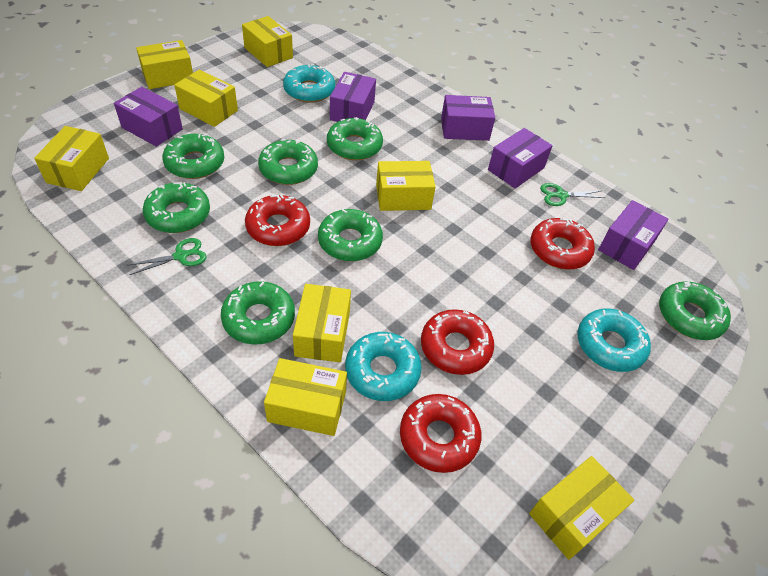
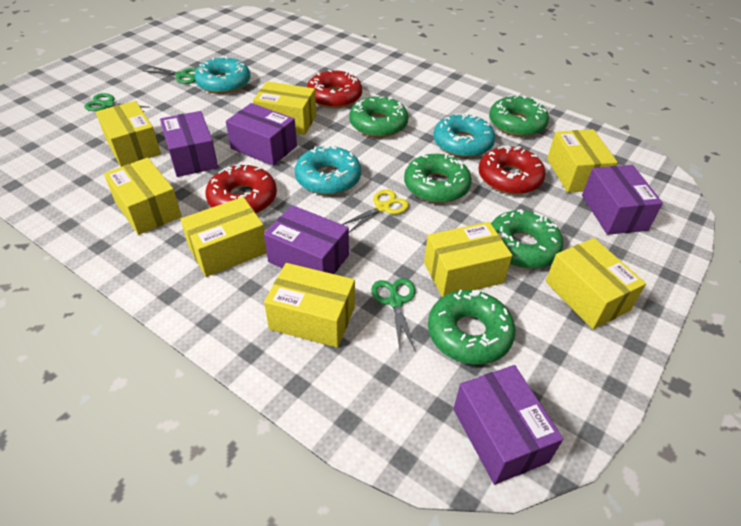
green donut: 7 -> 5
green scissors: 2 -> 3
red donut: 4 -> 3
yellow scissors: 0 -> 1

